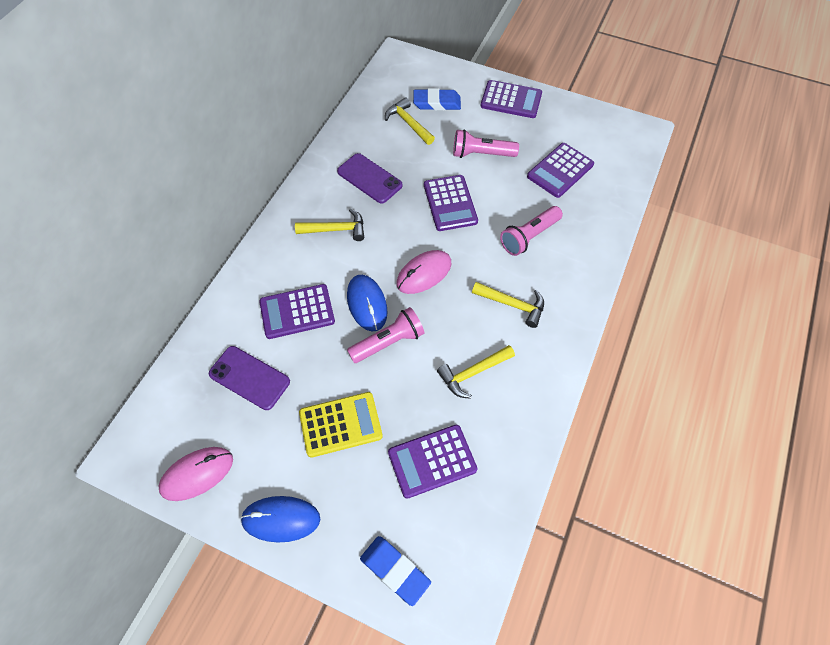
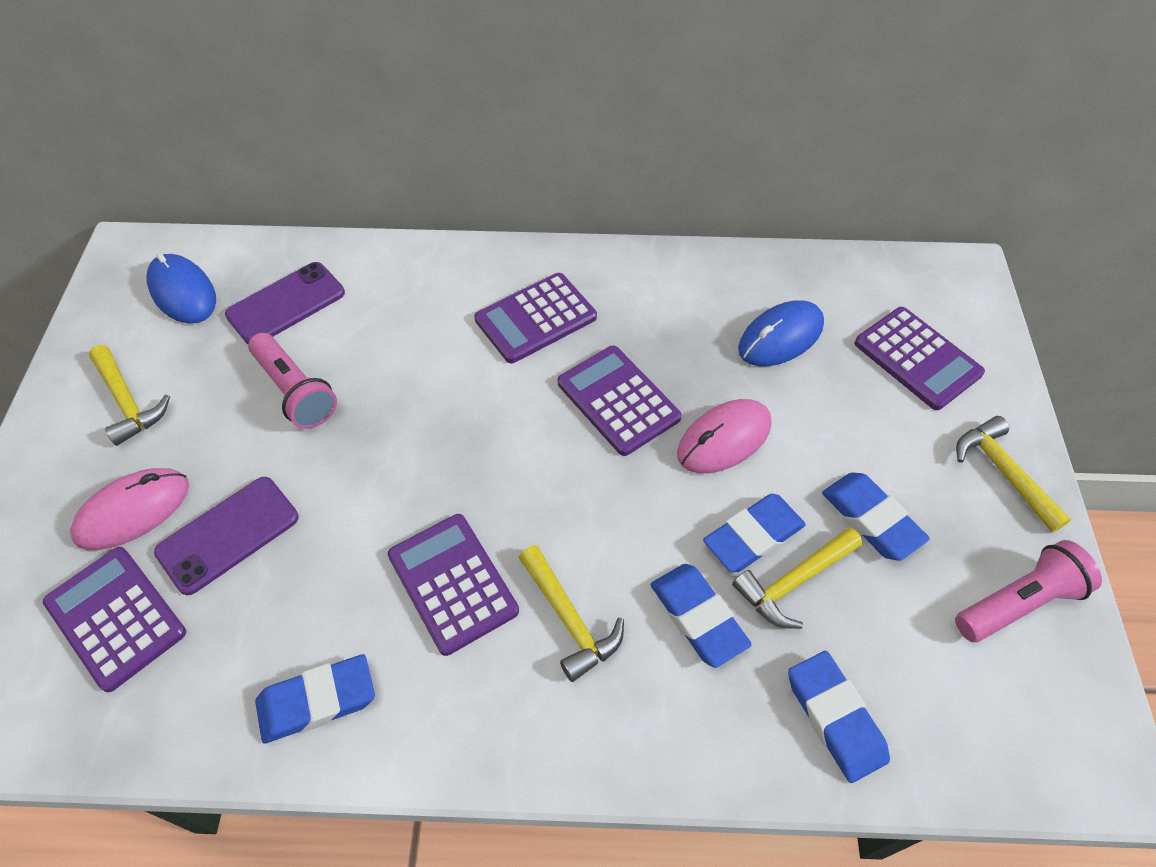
blue eraser: 2 -> 5
pink flashlight: 3 -> 2
yellow calculator: 1 -> 0

